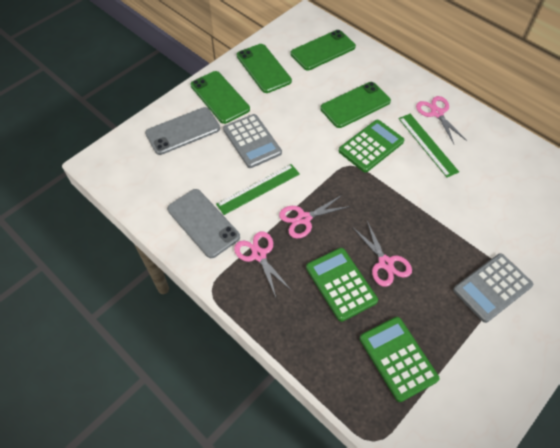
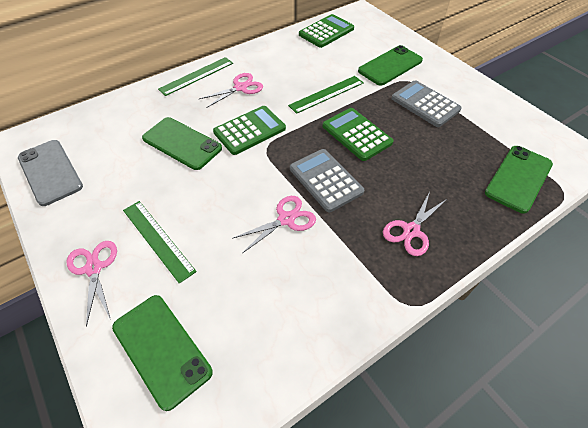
green ruler: 2 -> 3
grey phone: 2 -> 1

